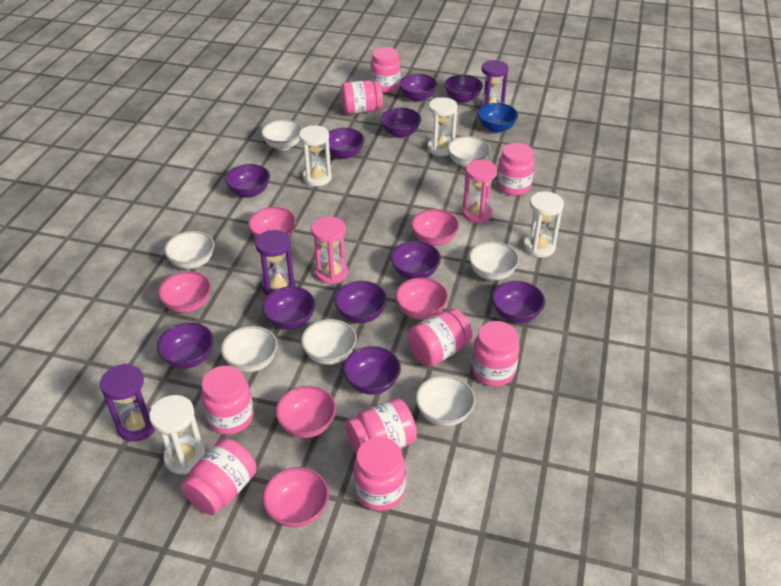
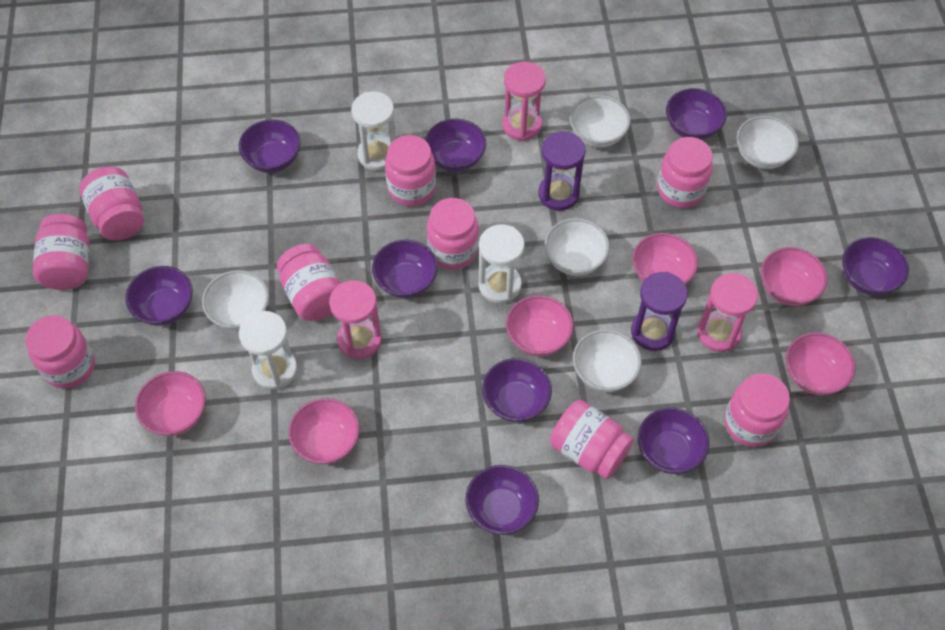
blue bowl: 1 -> 0
pink hourglass: 2 -> 3
purple bowl: 11 -> 9
purple hourglass: 3 -> 2
white bowl: 7 -> 5
white hourglass: 4 -> 3

